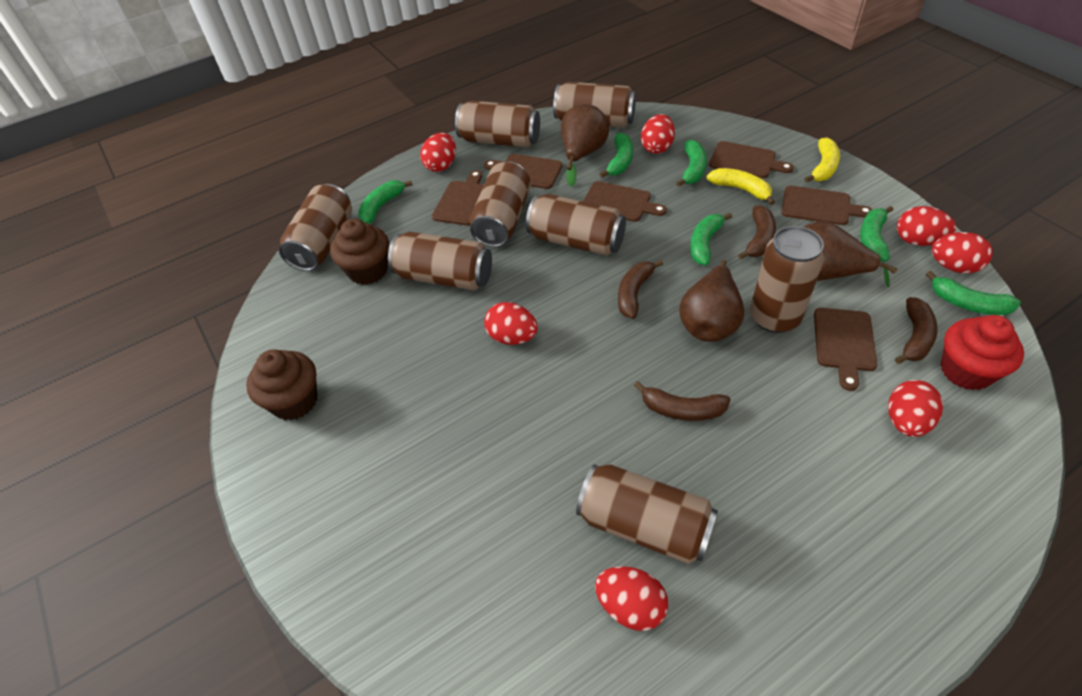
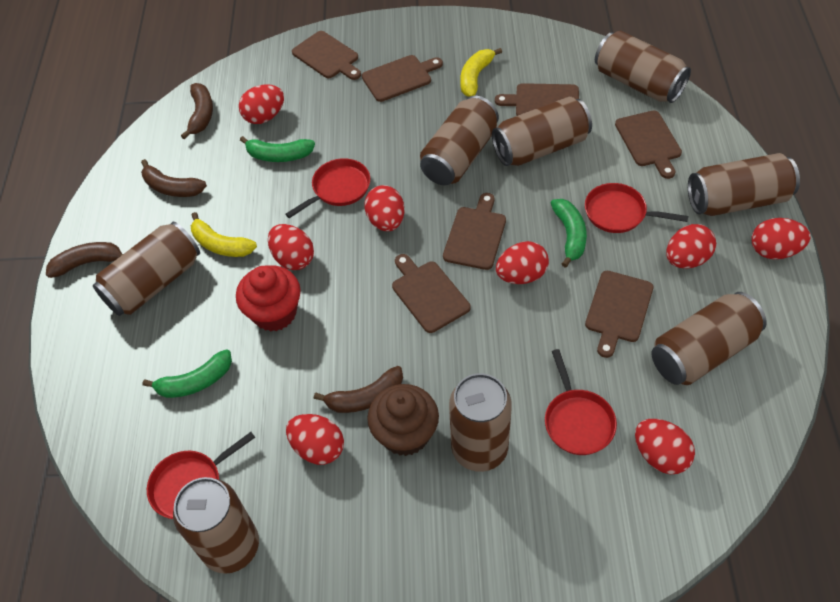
brown cupcake: 2 -> 1
brown cutting board: 6 -> 7
brown pear: 3 -> 0
green banana: 6 -> 3
red egg: 7 -> 8
red pan: 0 -> 4

